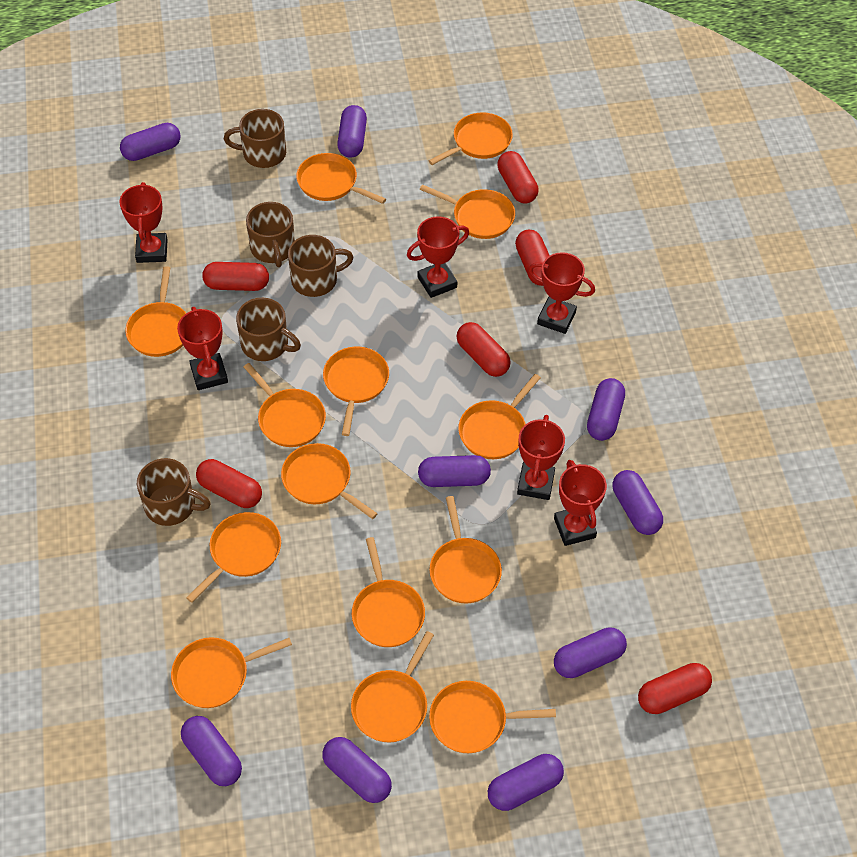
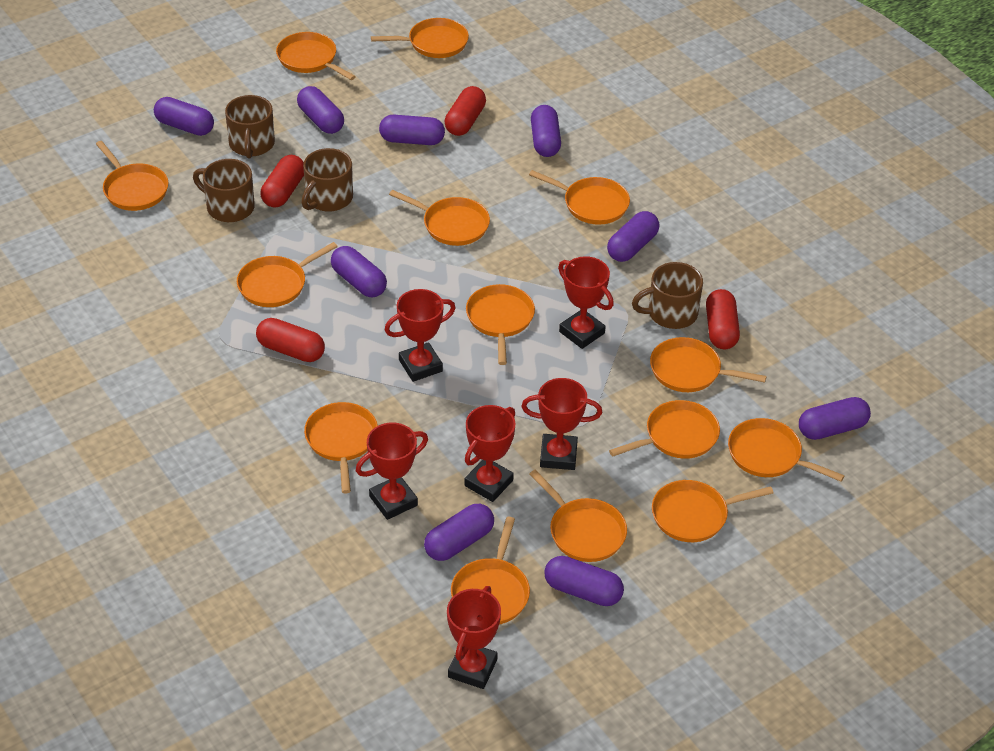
brown mug: 5 -> 4
red capsule: 6 -> 4

